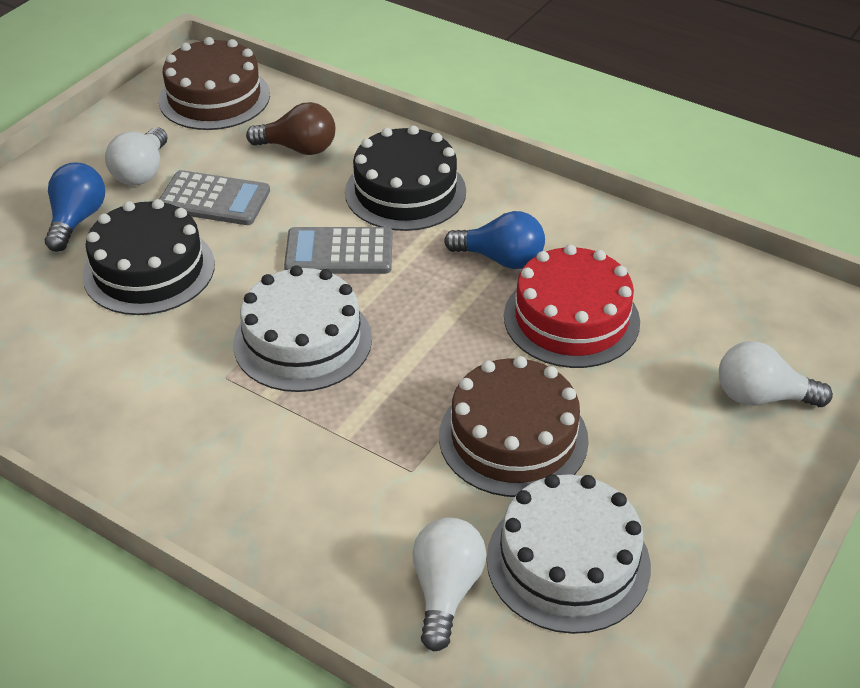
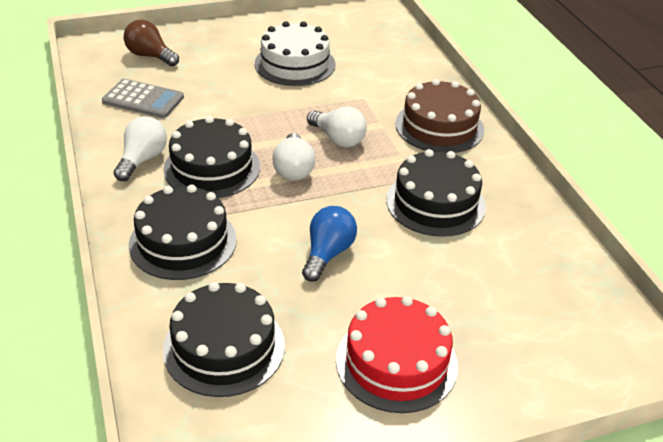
black cake: 2 -> 4
blue light bulb: 2 -> 1
brown cake: 2 -> 1
grey calculator: 2 -> 1
white cake: 2 -> 1

